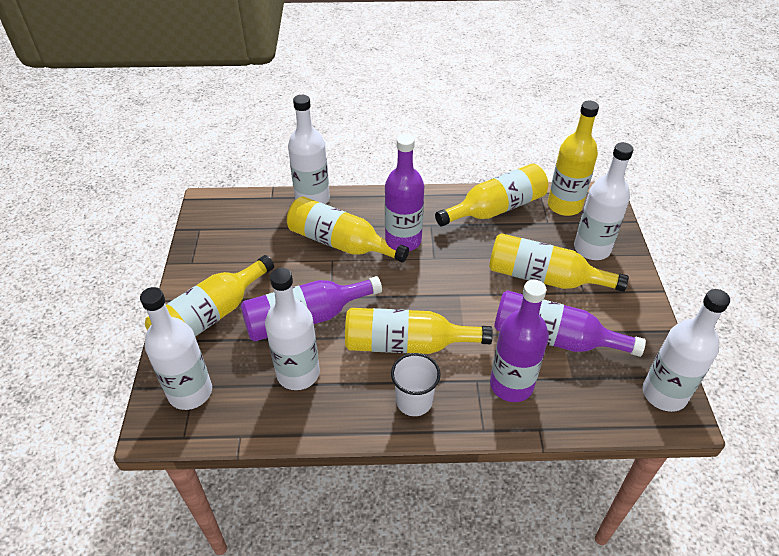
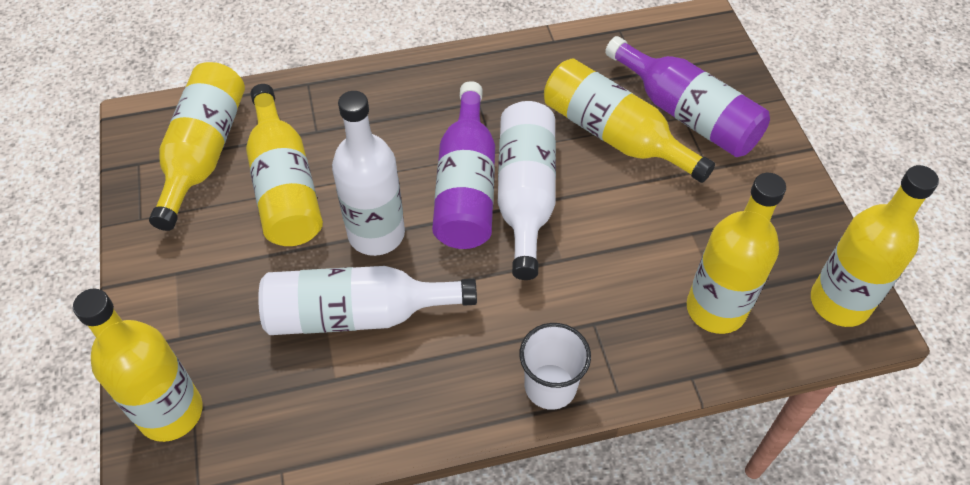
purple bottle: 4 -> 2
white bottle: 5 -> 3

